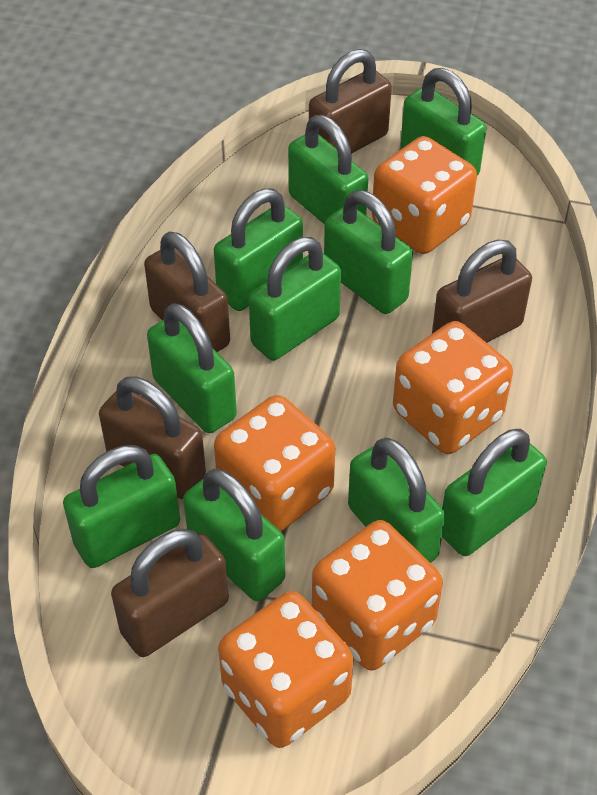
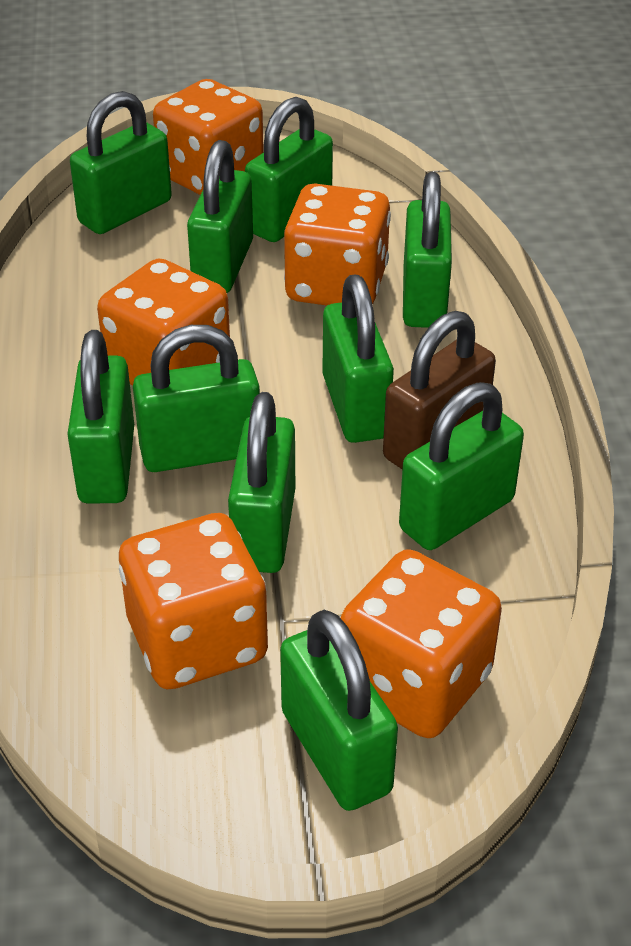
brown padlock: 5 -> 1

